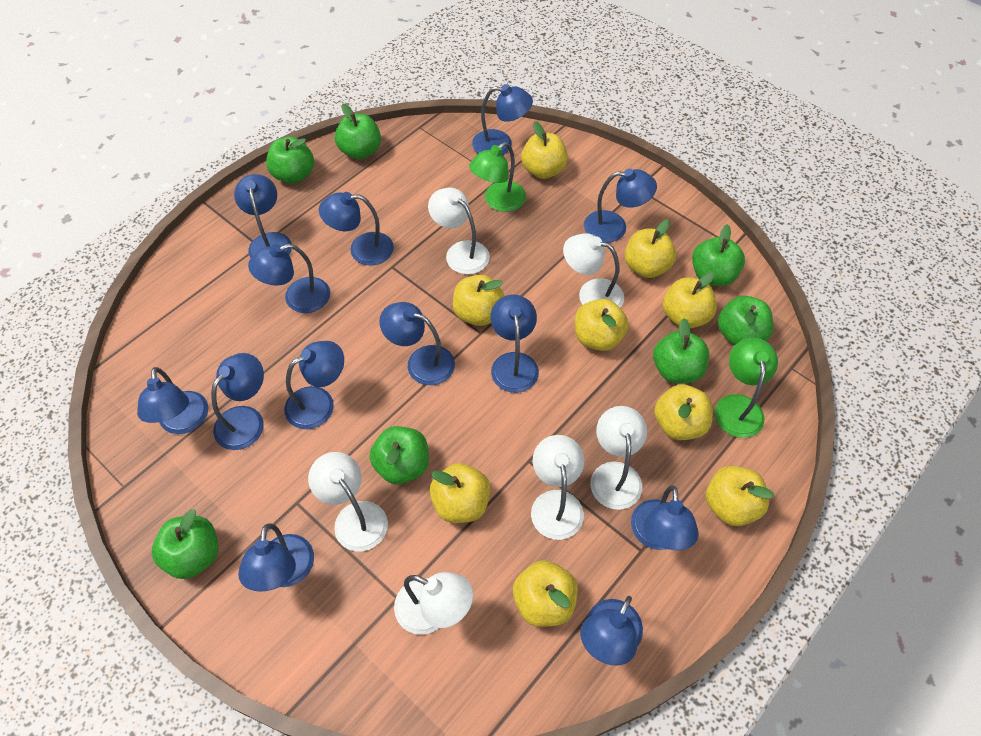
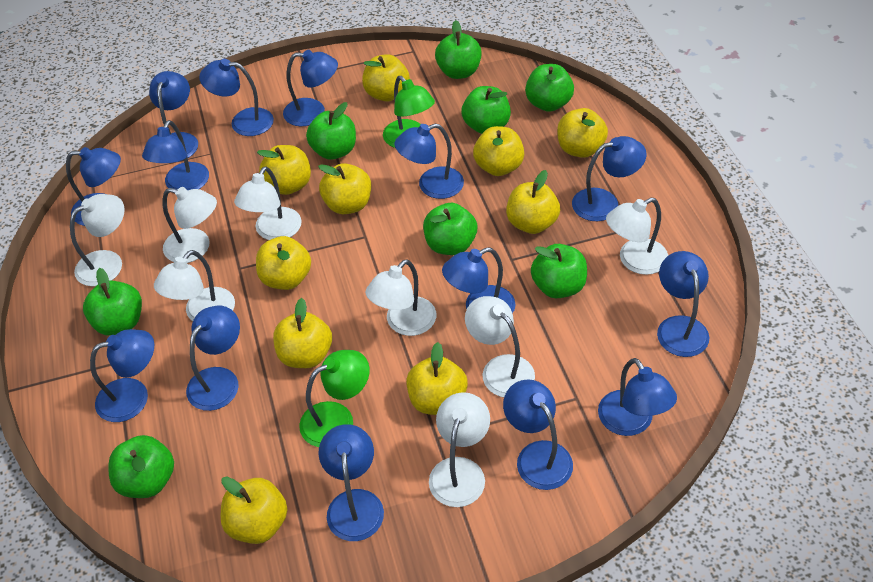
blue lamp: 13 -> 14
green apple: 7 -> 8
white lamp: 6 -> 8
yellow apple: 9 -> 10

